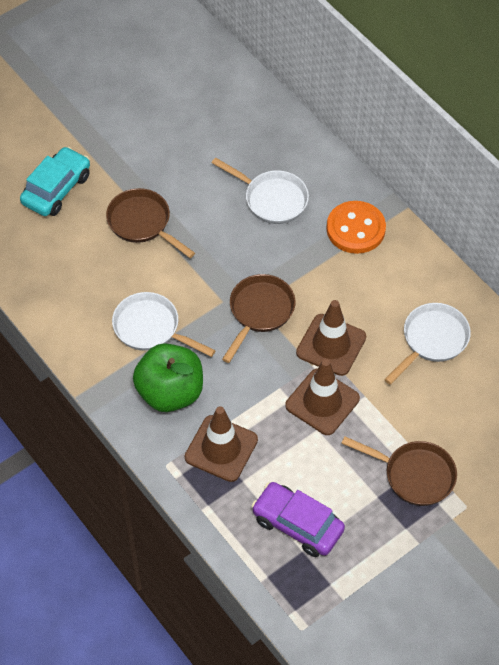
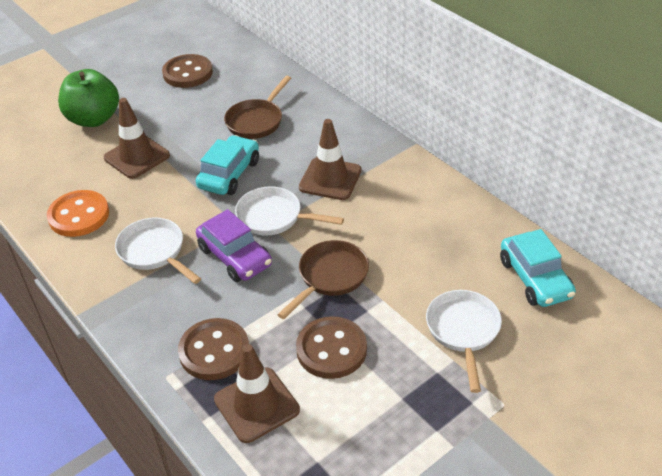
brown button: 0 -> 3
brown pan: 3 -> 2
turquoise car: 1 -> 2

